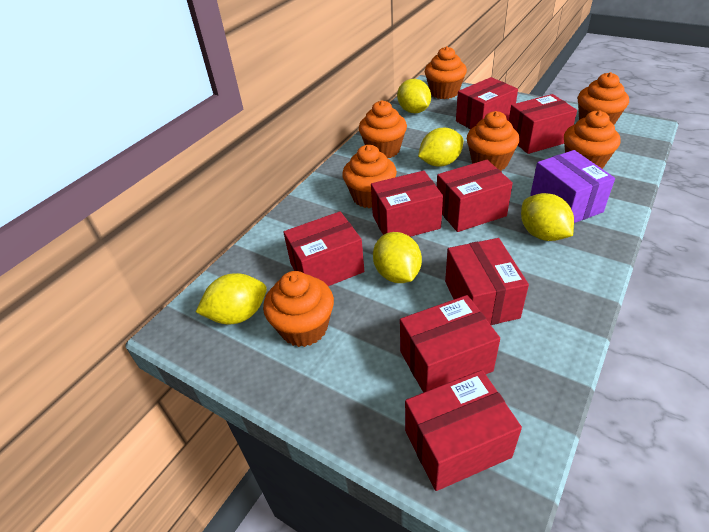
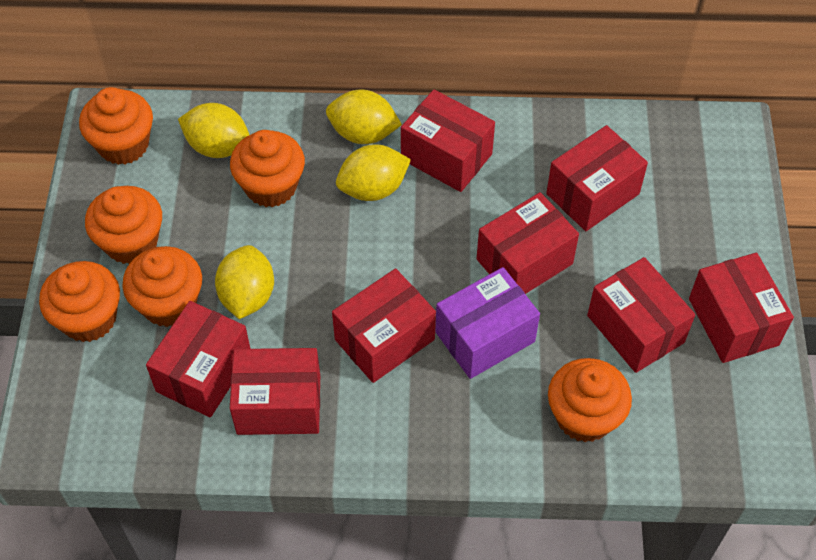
orange cupcake: 7 -> 6
yellow lemon: 5 -> 4

